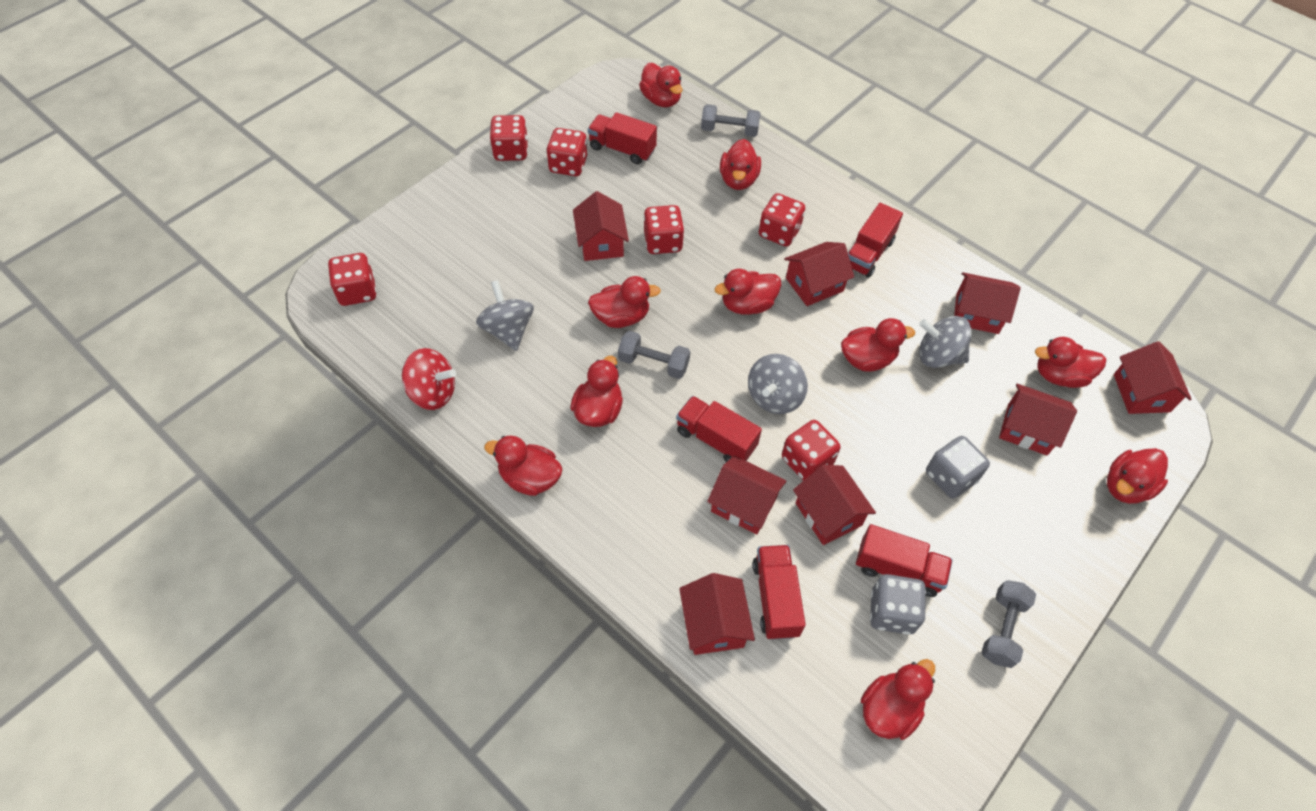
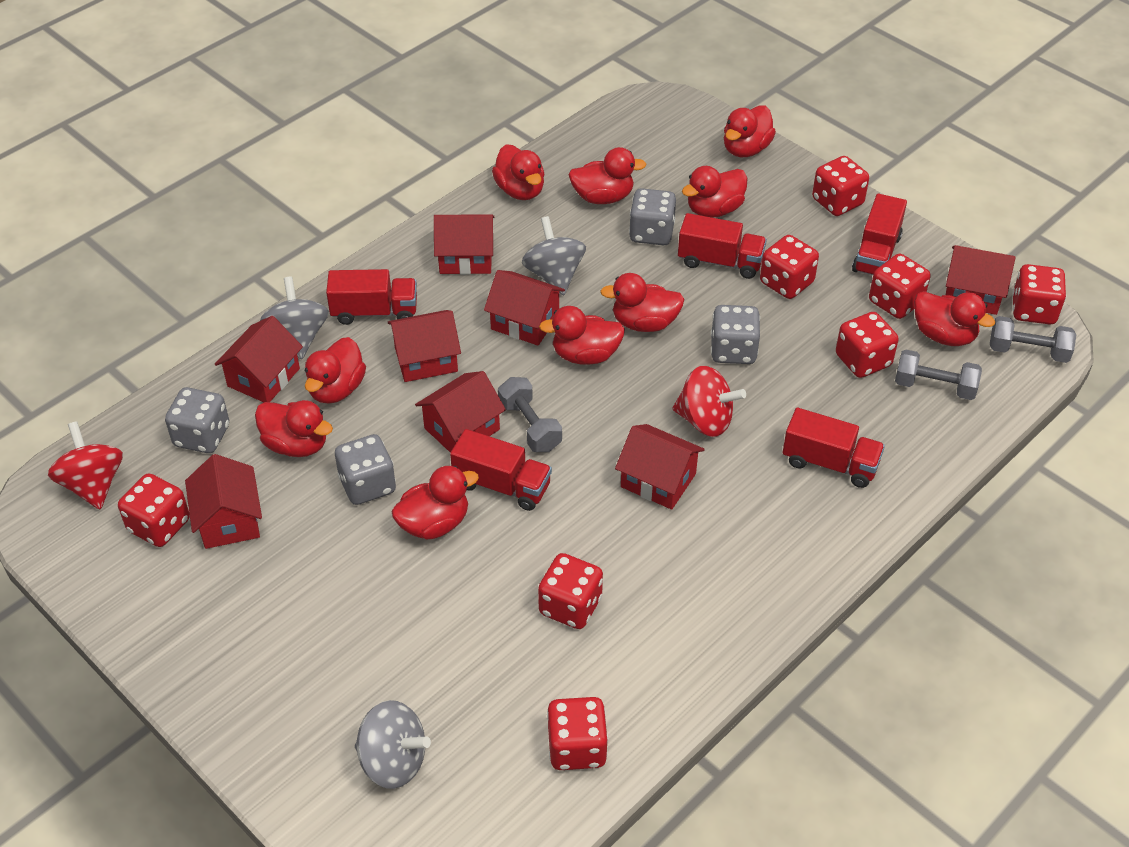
grey dice: 2 -> 4
red dice: 6 -> 8
red spinning top: 1 -> 2

